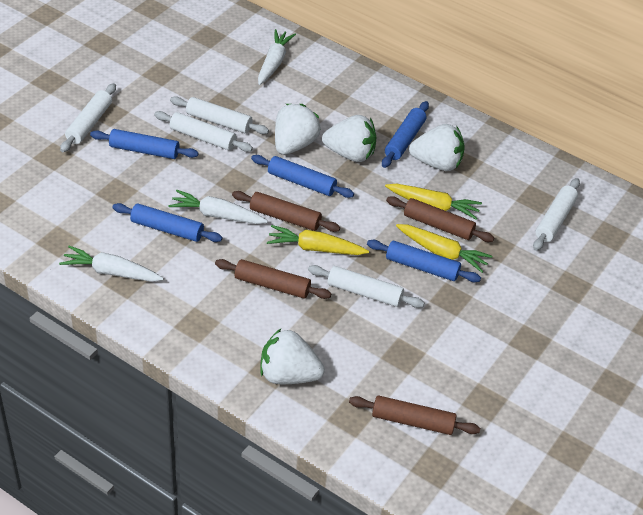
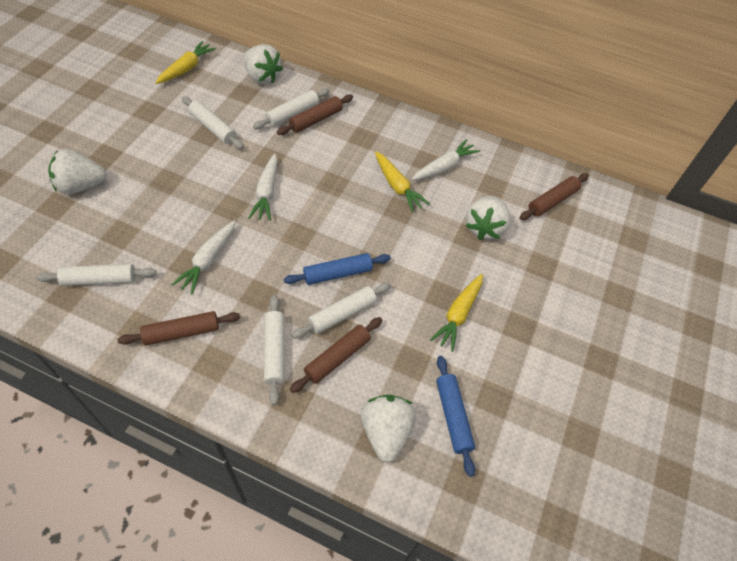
blue rolling pin: 5 -> 2

